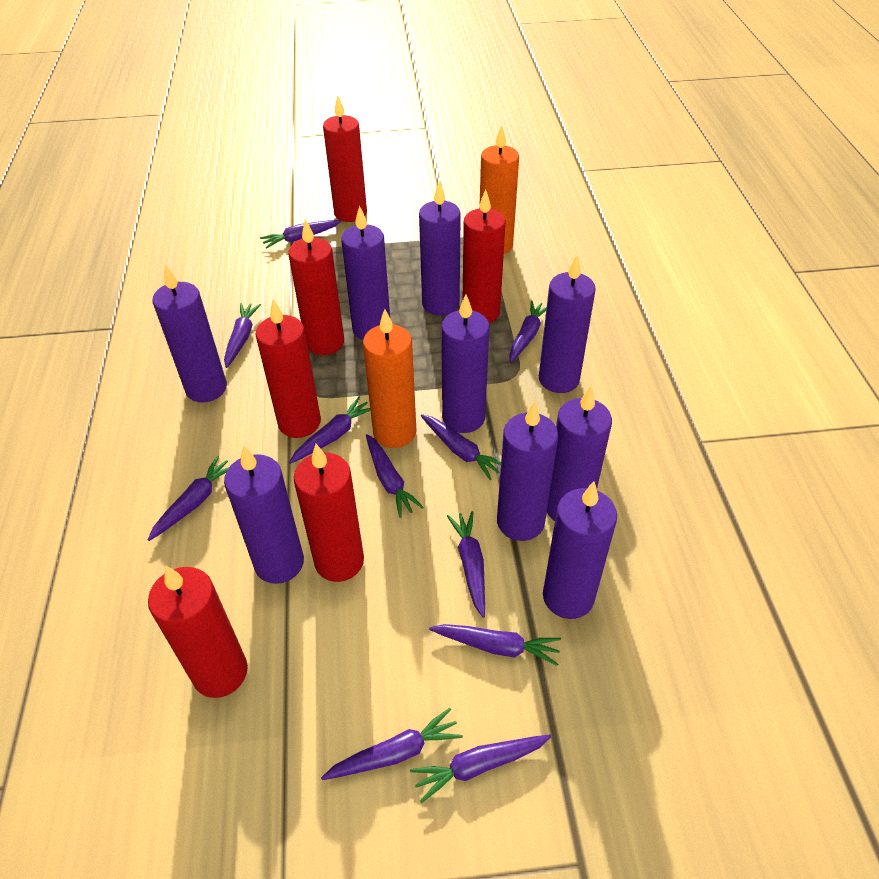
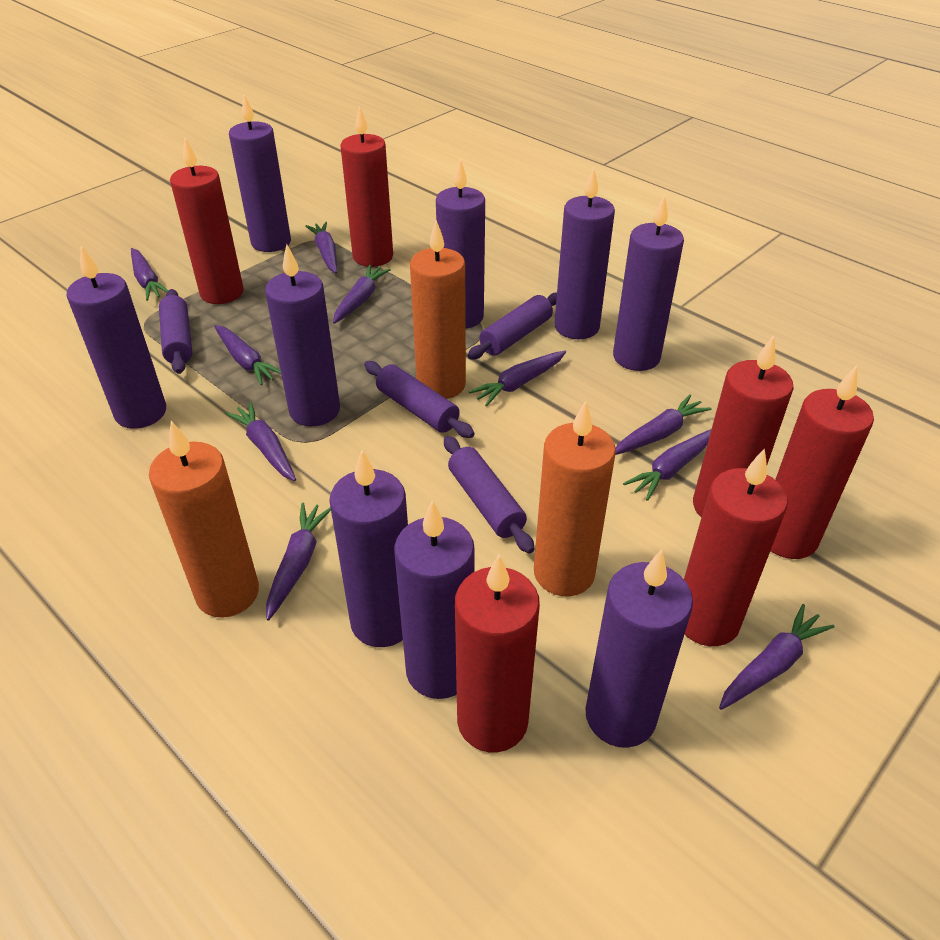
orange candle: 2 -> 3
purple carrot: 11 -> 10
purple rolling pin: 0 -> 4

